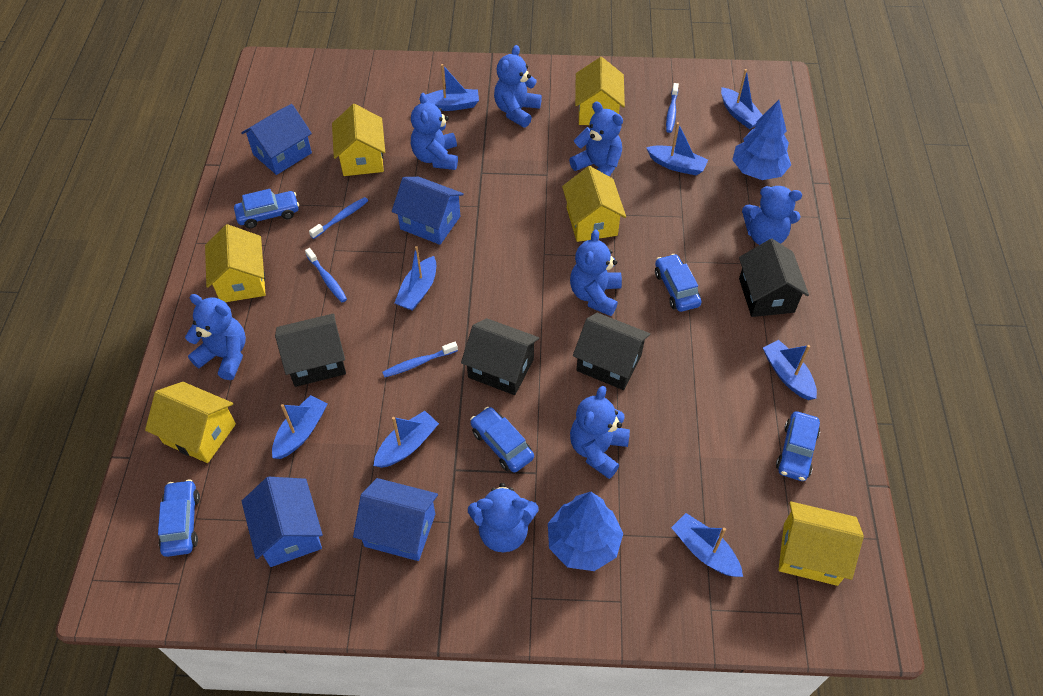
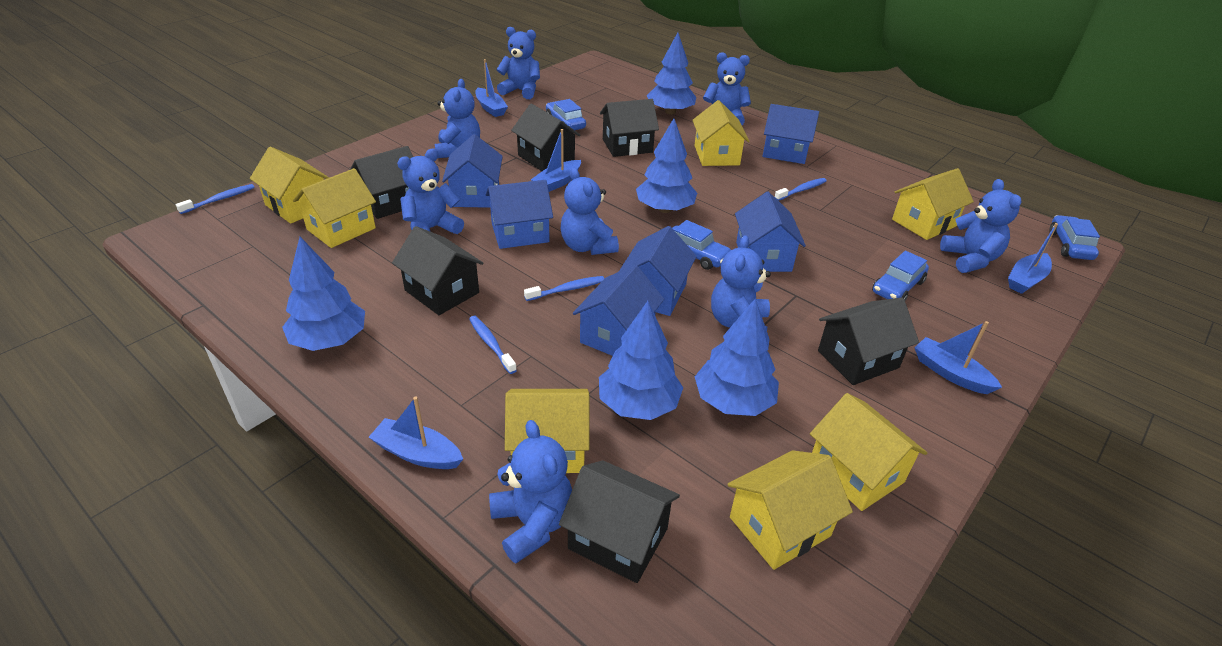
black house: 4 -> 6
blue boat: 8 -> 5
blue car: 5 -> 4
blue house: 4 -> 6
blue tree: 2 -> 5
yellow house: 6 -> 7

